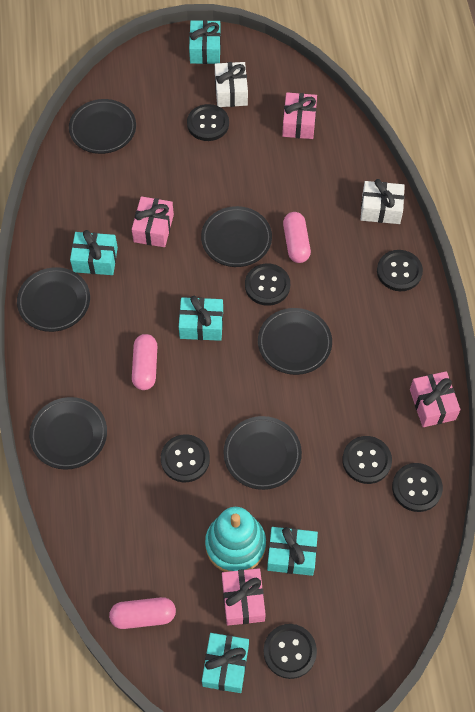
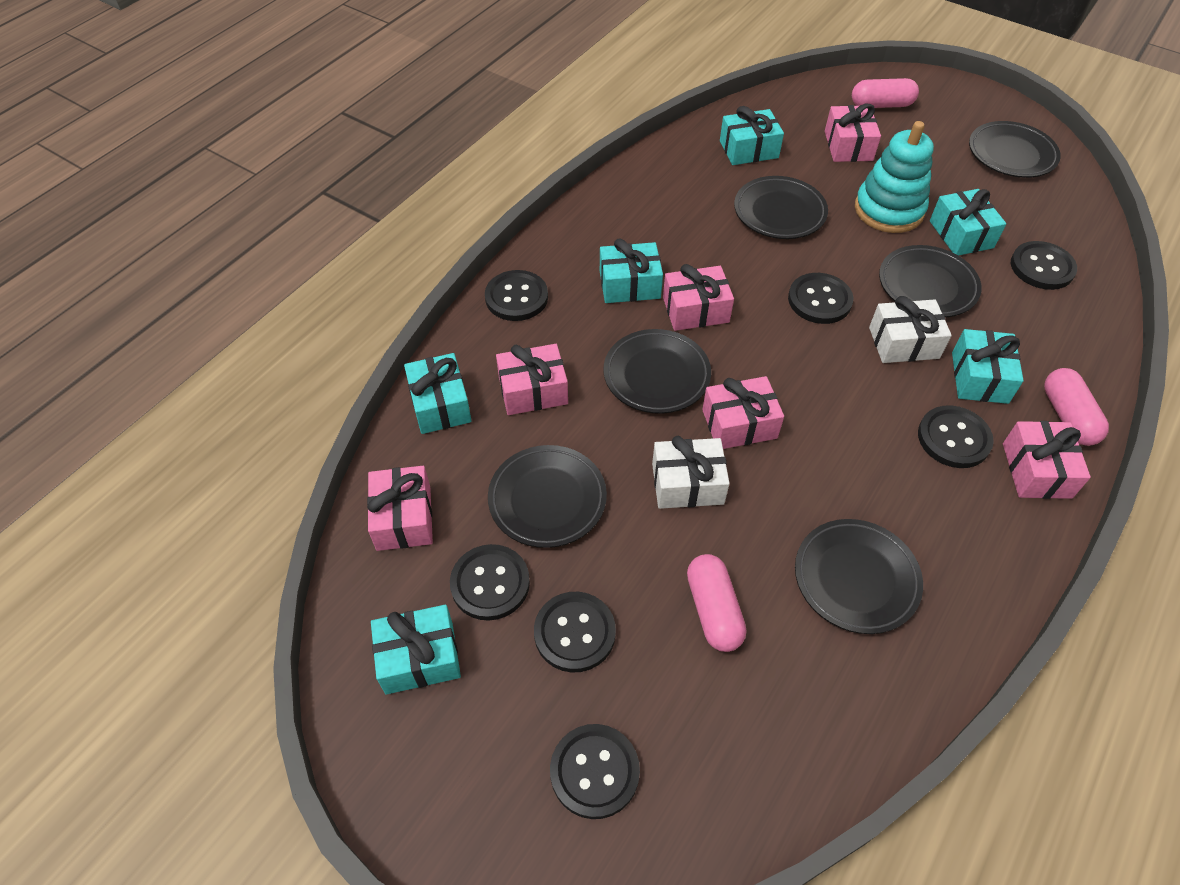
pink gift: 4 -> 6
turquoise gift: 5 -> 6

